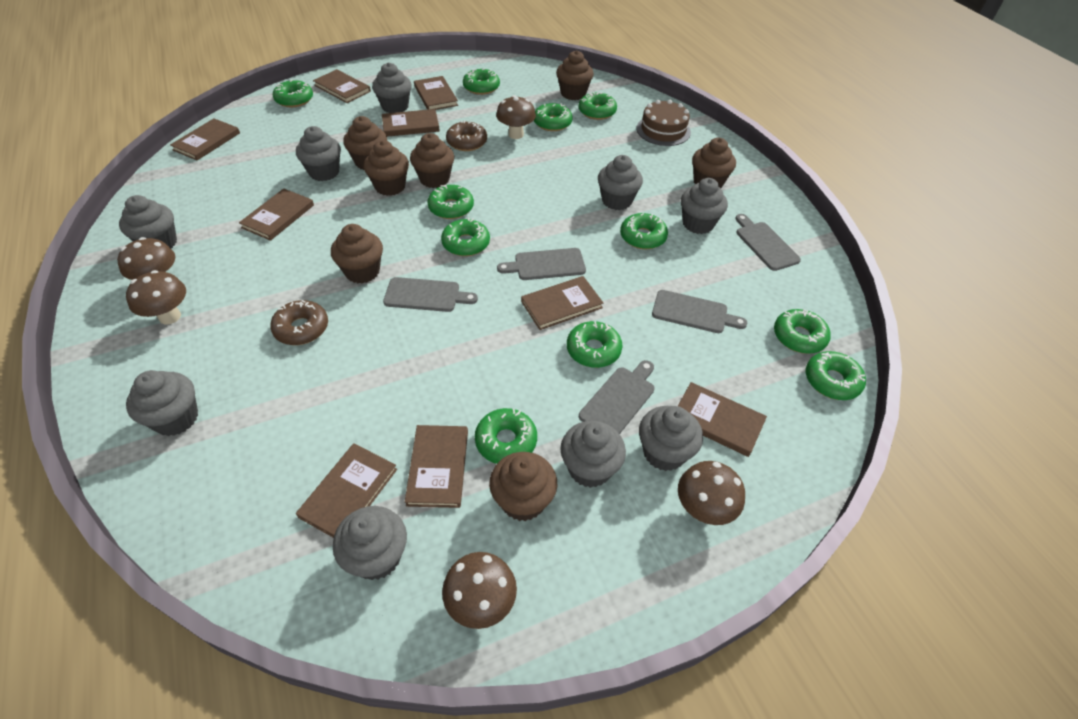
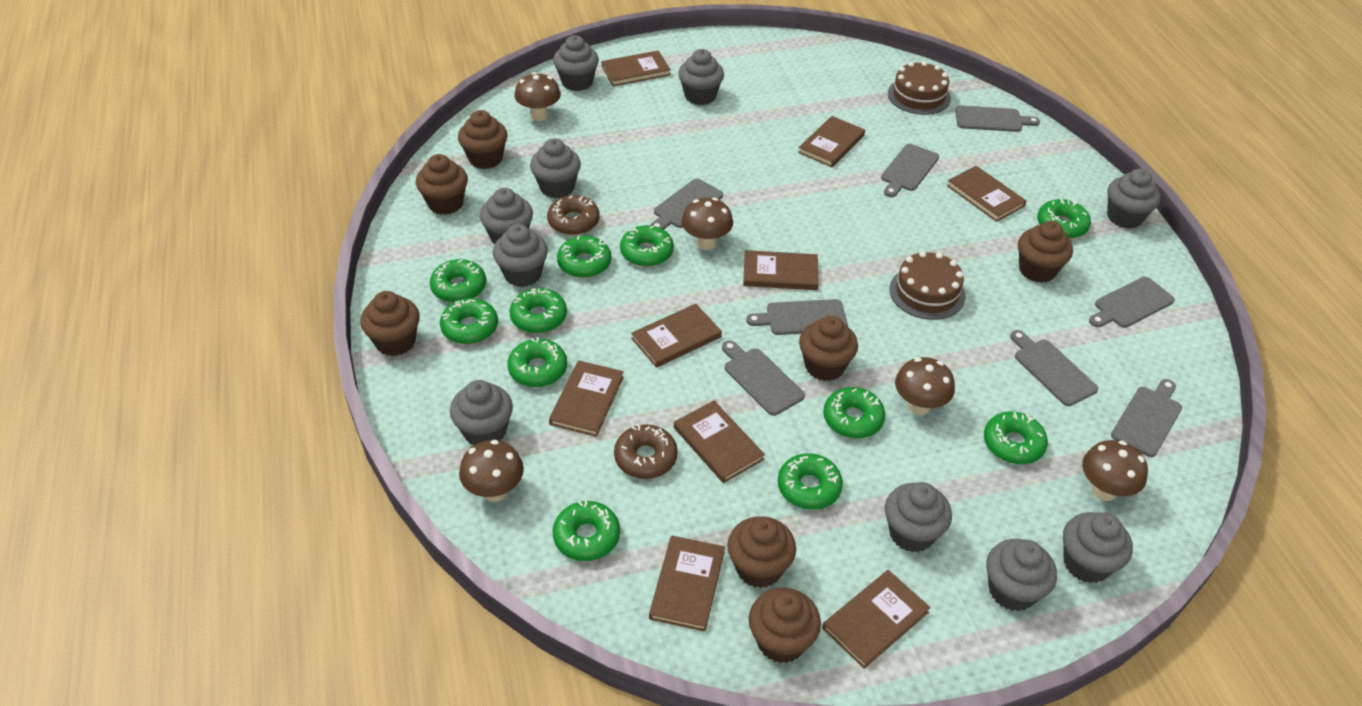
brown cake: 1 -> 2
grey cupcake: 9 -> 10
grey cutting board: 5 -> 8

